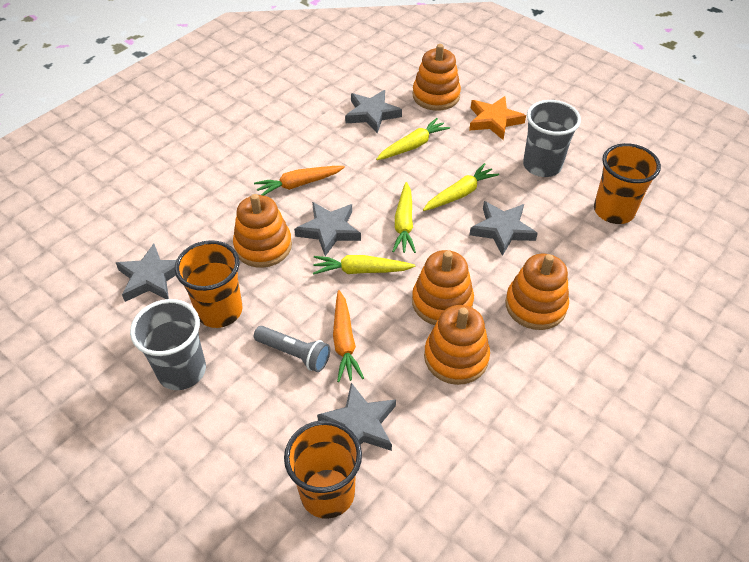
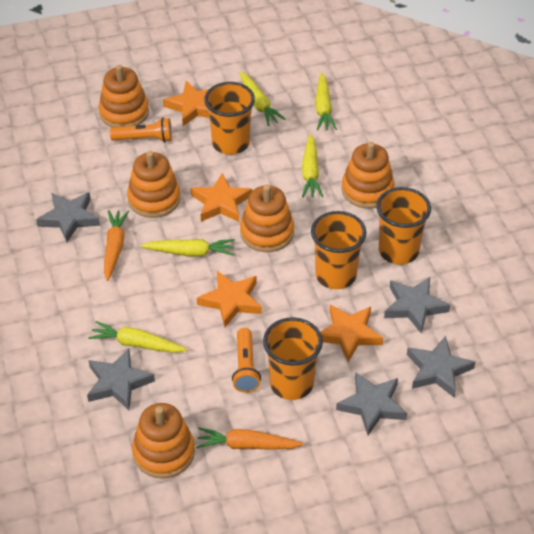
grey cup: 2 -> 0
grey flashlight: 1 -> 0
orange cup: 3 -> 4
orange flashlight: 0 -> 2
orange star: 1 -> 4
yellow carrot: 4 -> 5

